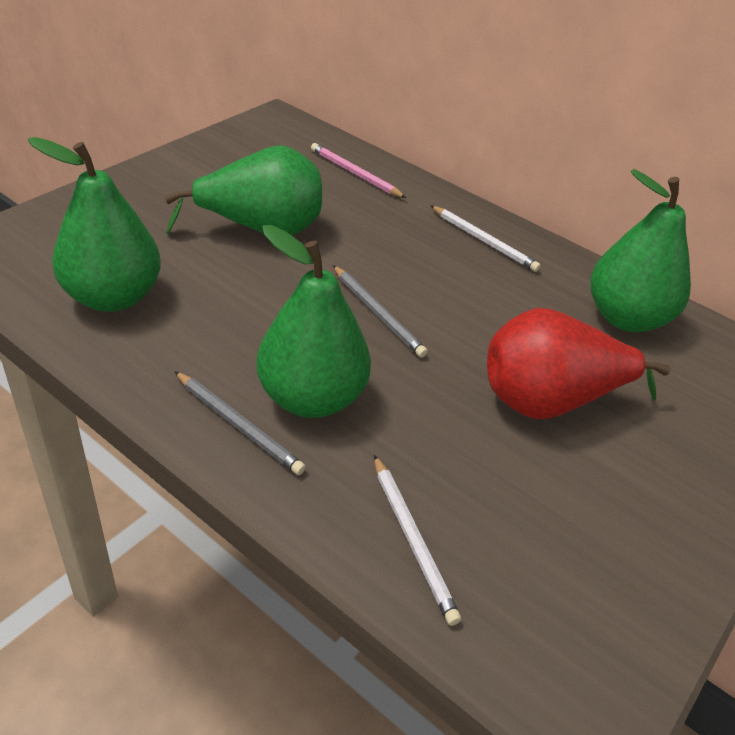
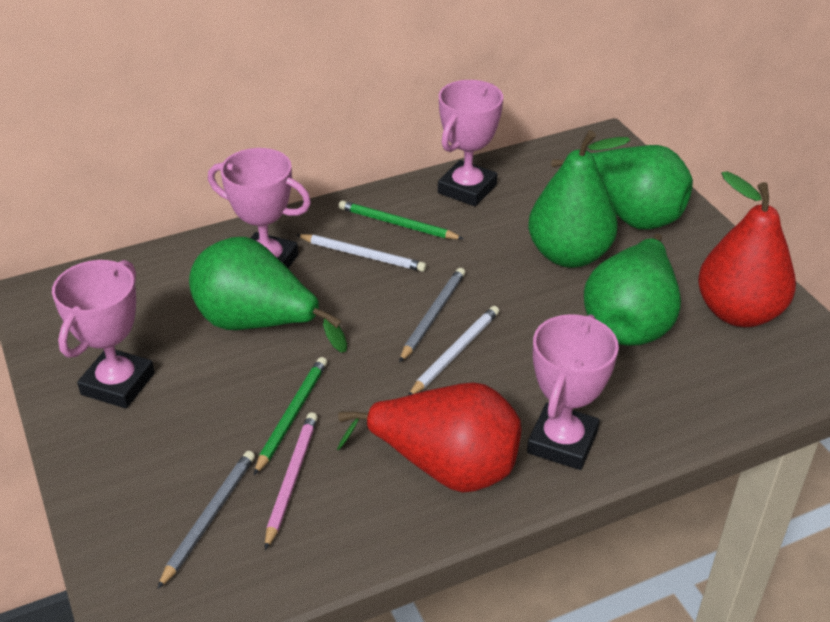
green pencil: 0 -> 2
pink trophy: 0 -> 4
red pear: 1 -> 2

